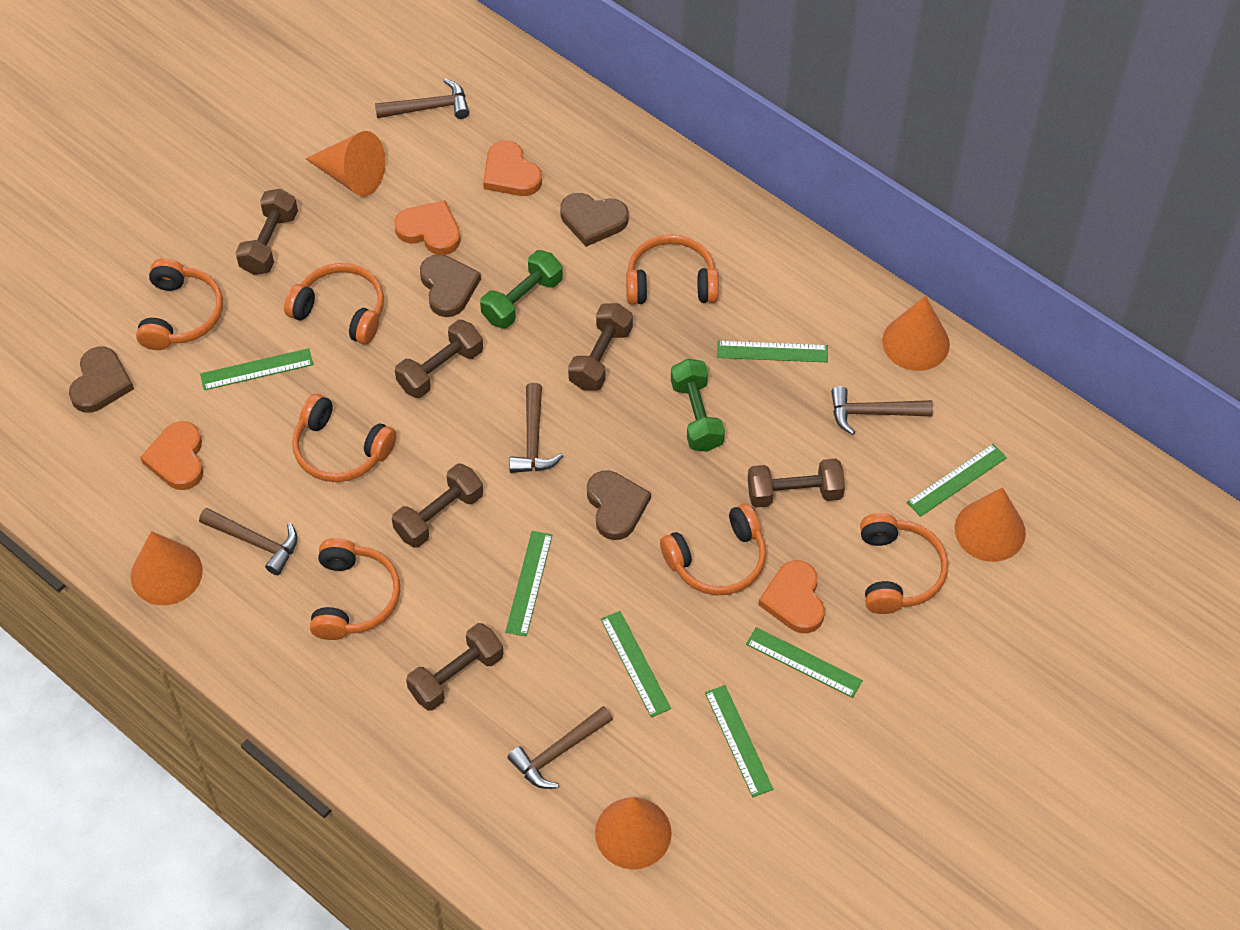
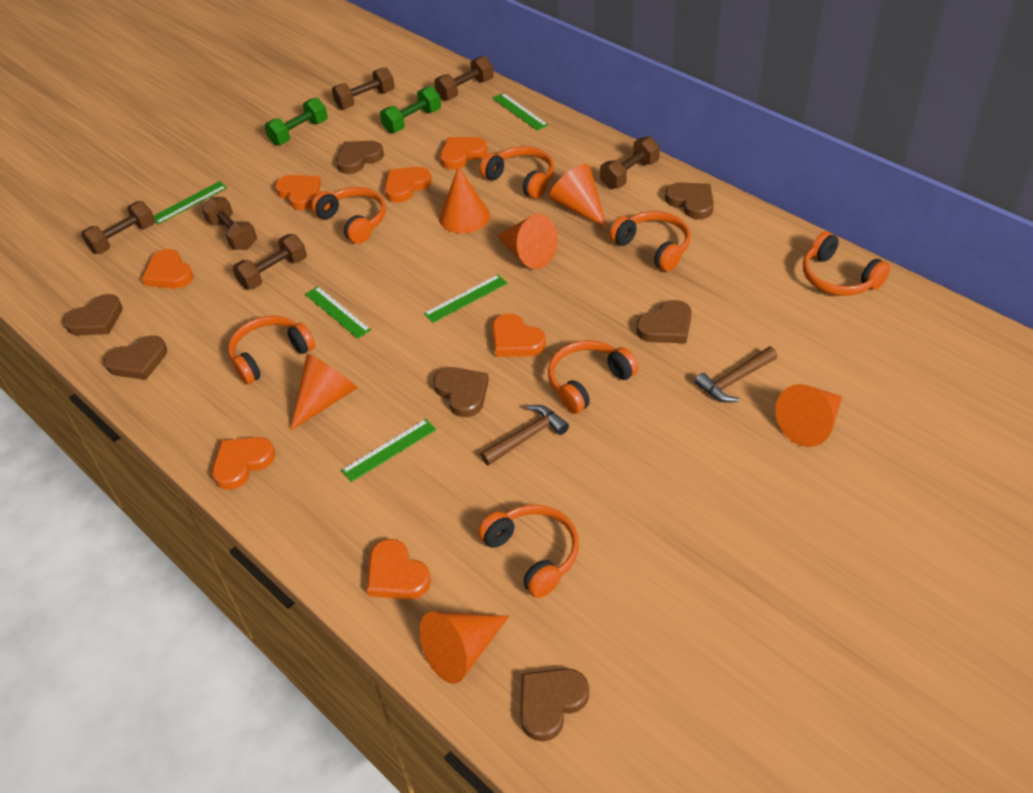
brown hammer: 5 -> 2
brown heart: 4 -> 7
green ruler: 7 -> 5
orange cone: 5 -> 6
orange heart: 4 -> 7

